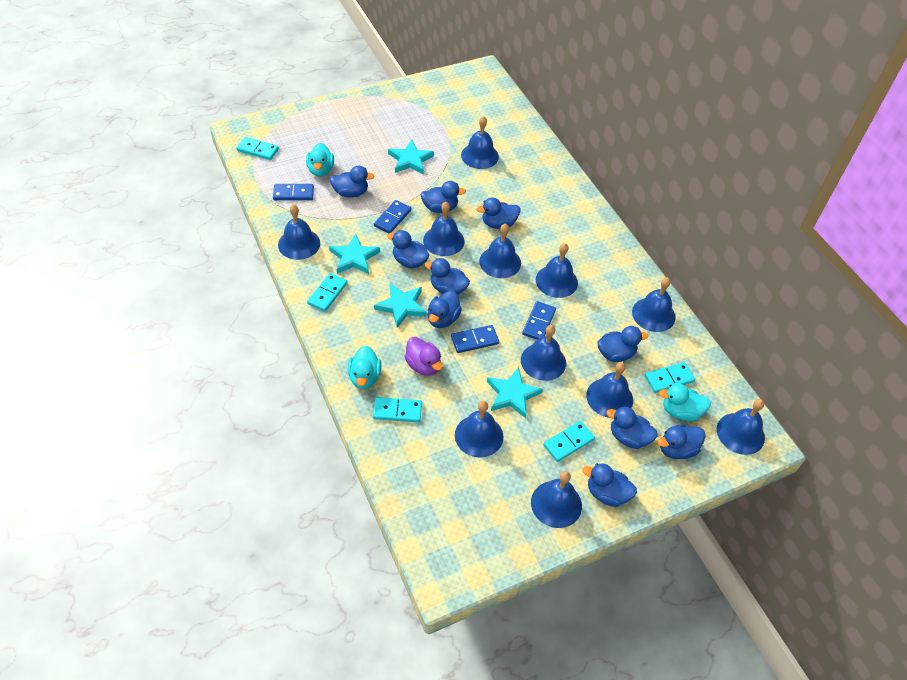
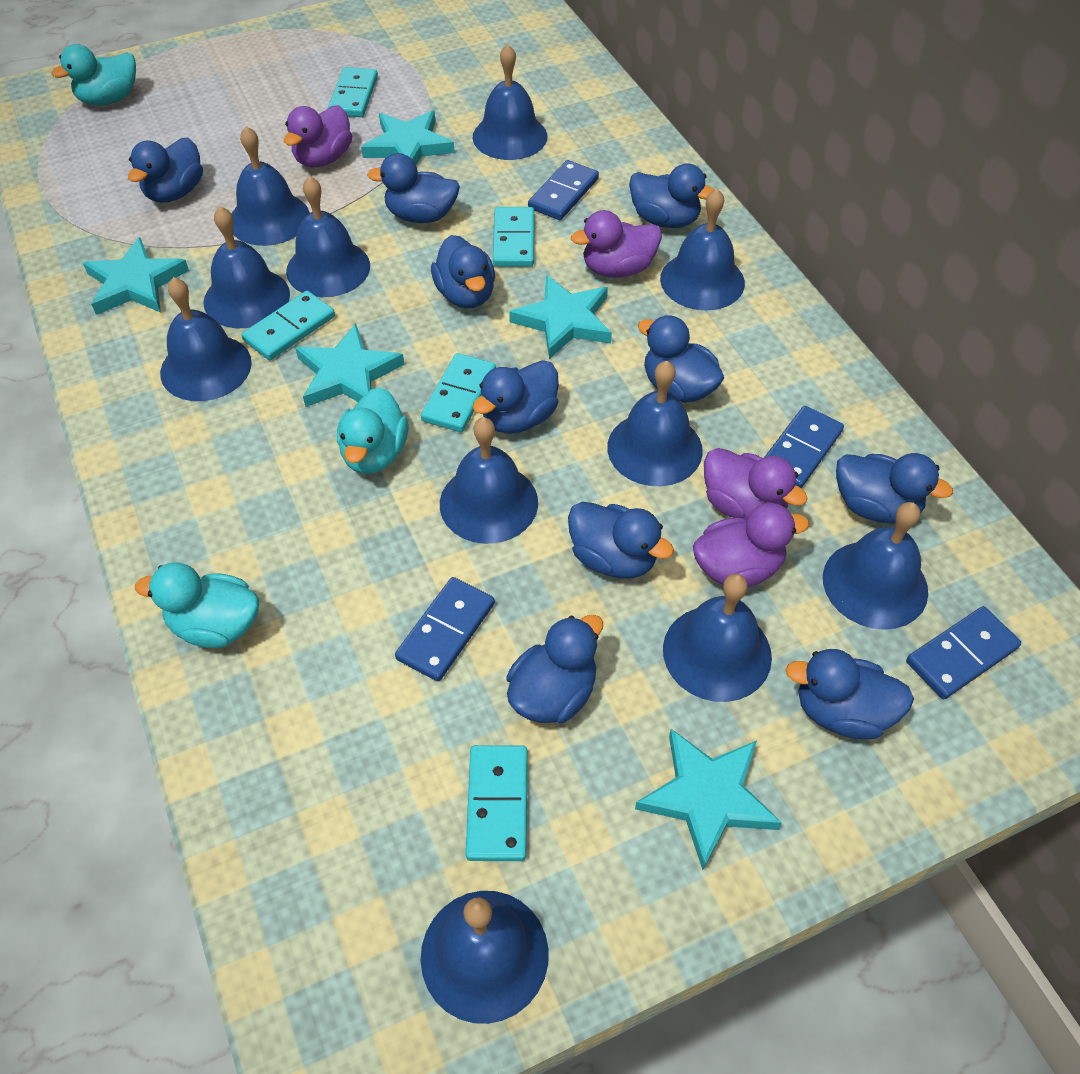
purple duck: 1 -> 4
turquoise star: 4 -> 5

